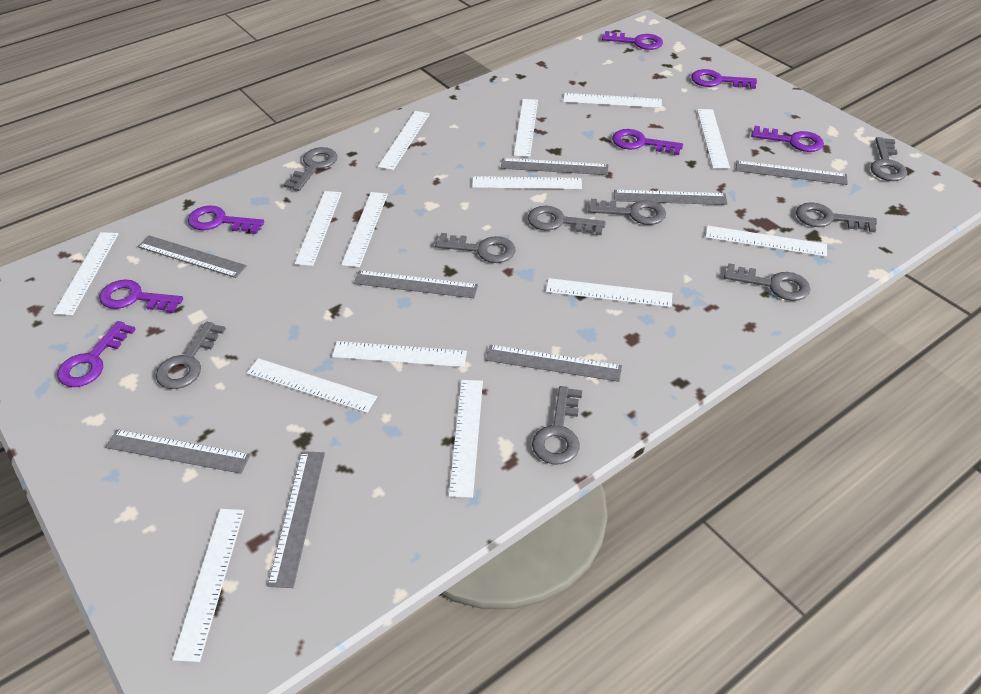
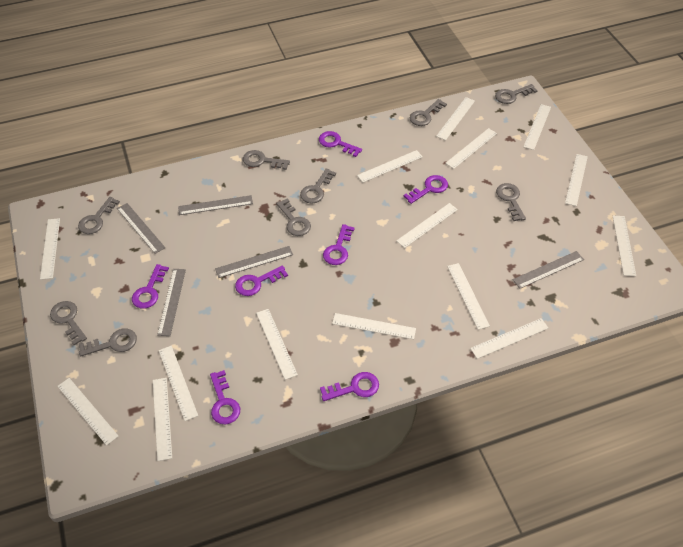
grey ruler: 8 -> 5
white ruler: 14 -> 15

